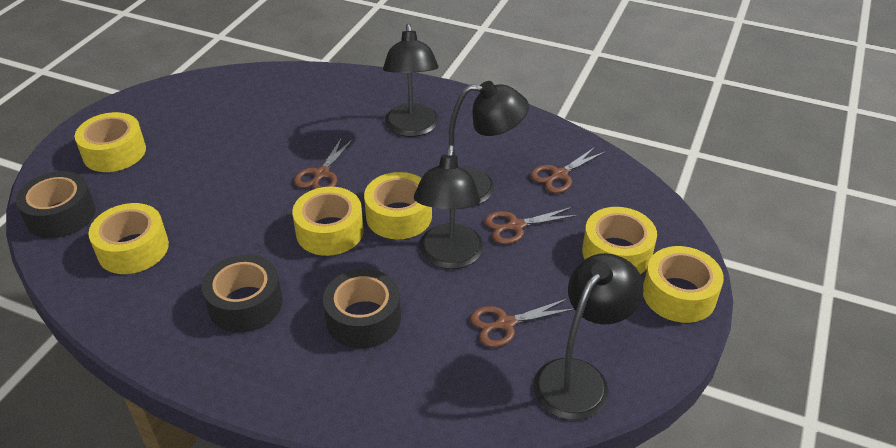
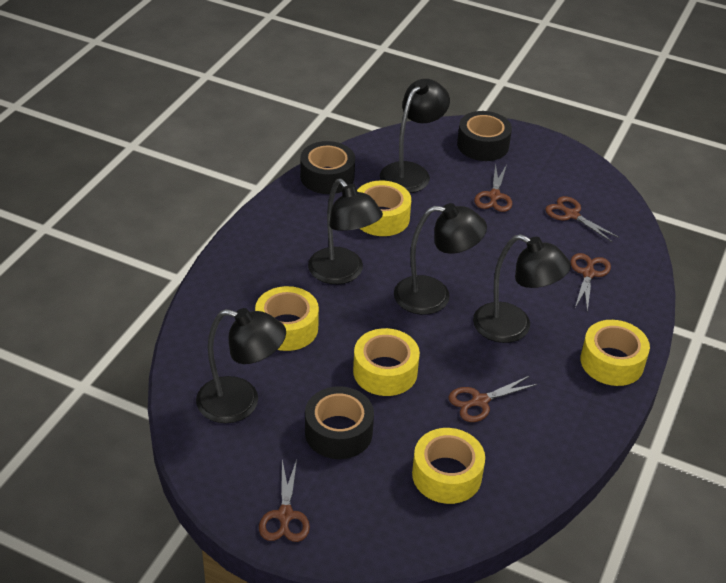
black lamp: 4 -> 5
brown scissors: 4 -> 5
yellow tape: 6 -> 5

